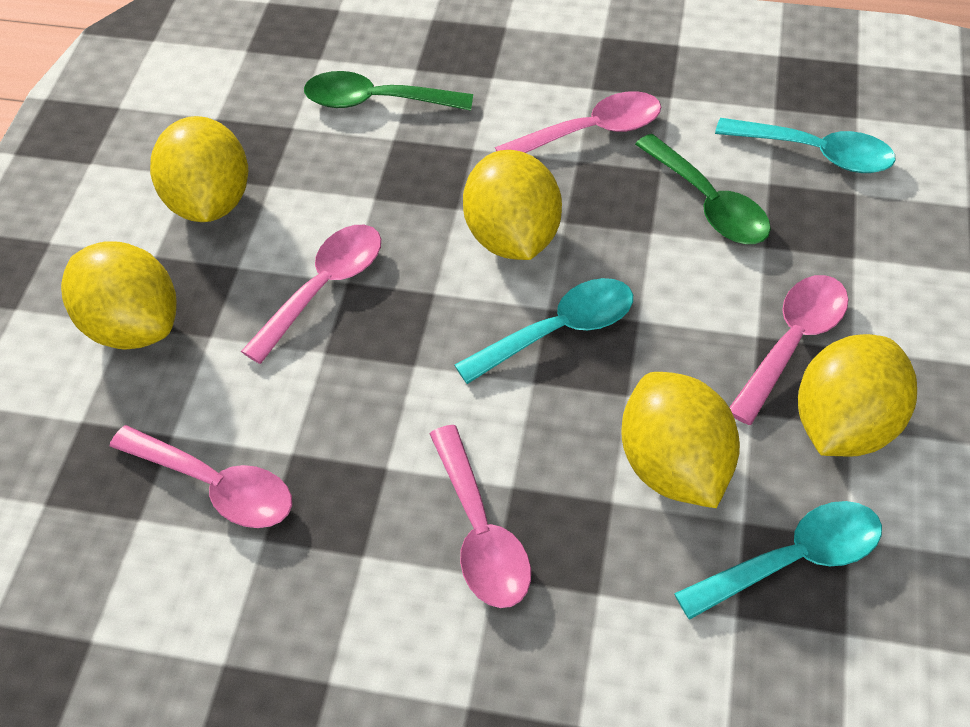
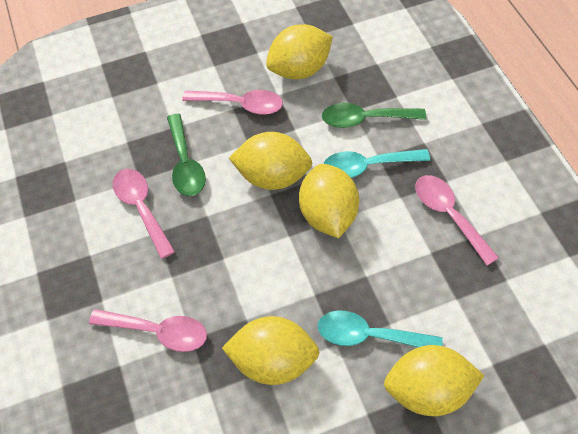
pink spoon: 5 -> 4
turquoise spoon: 3 -> 2

